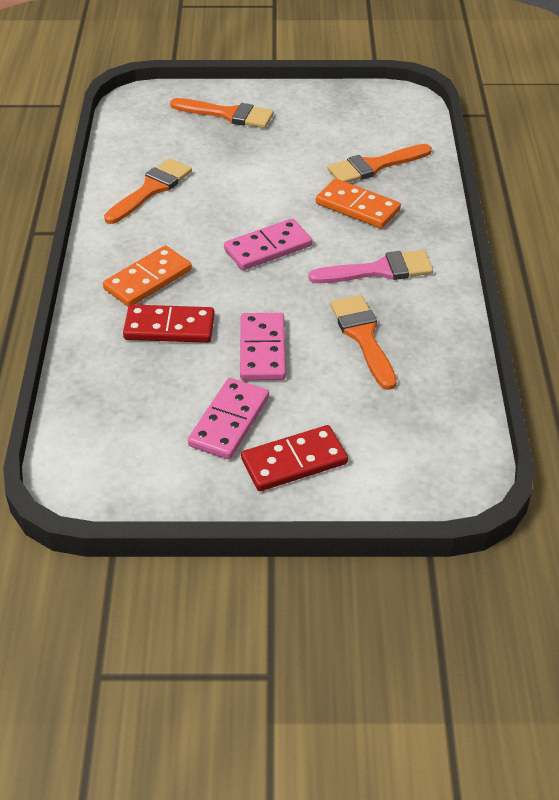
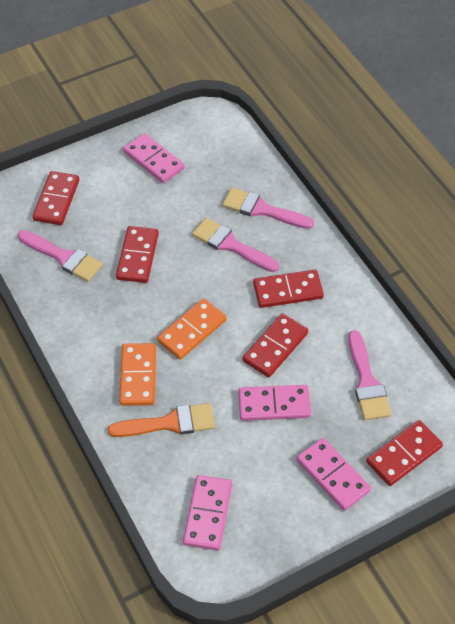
orange brush: 4 -> 1
pink brush: 1 -> 4
pink domino: 3 -> 4
red domino: 2 -> 5

